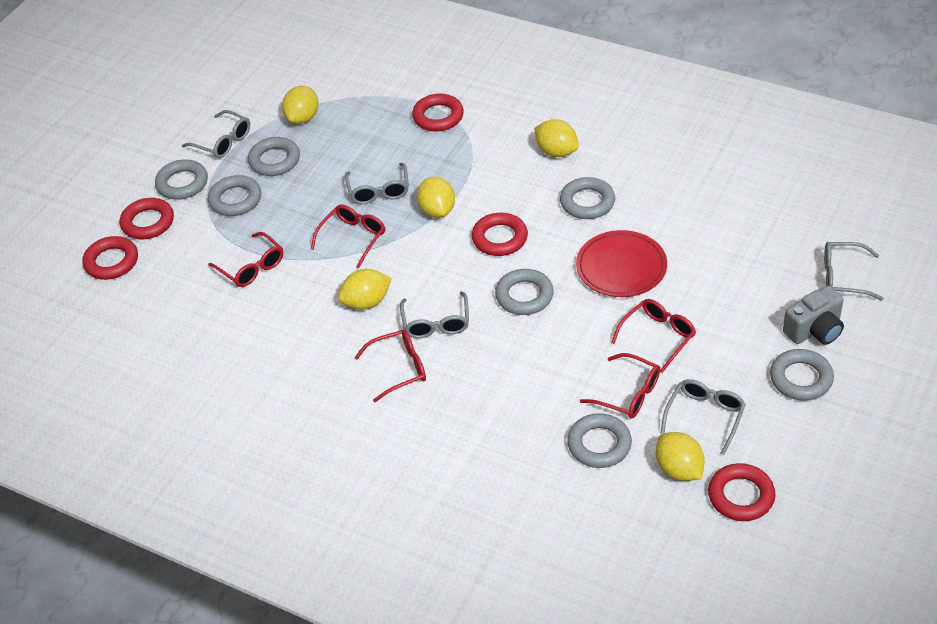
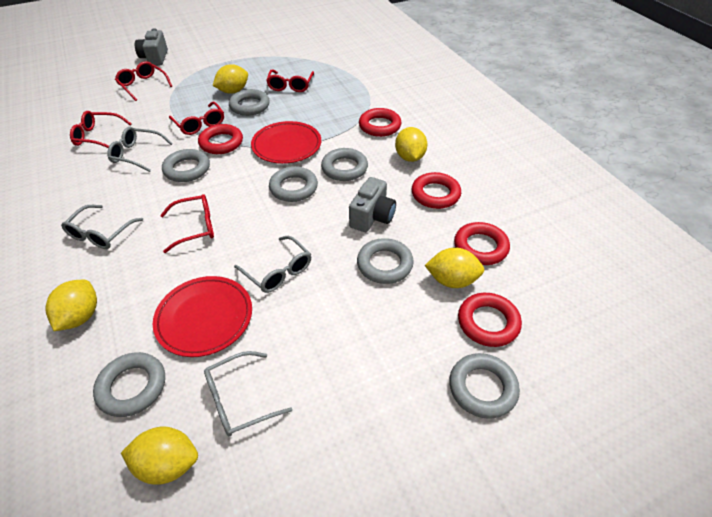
grey camera: 1 -> 2
grey glasses: 5 -> 4
red plate: 1 -> 2

